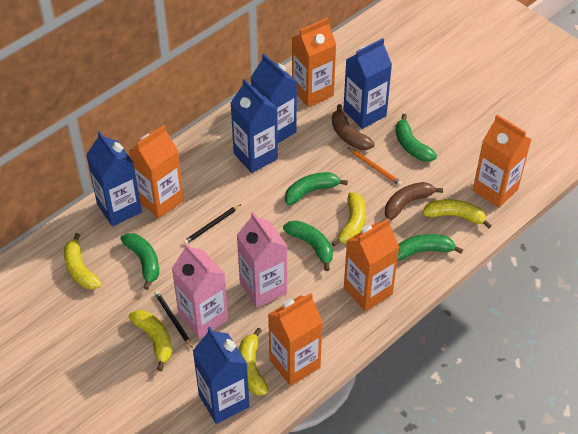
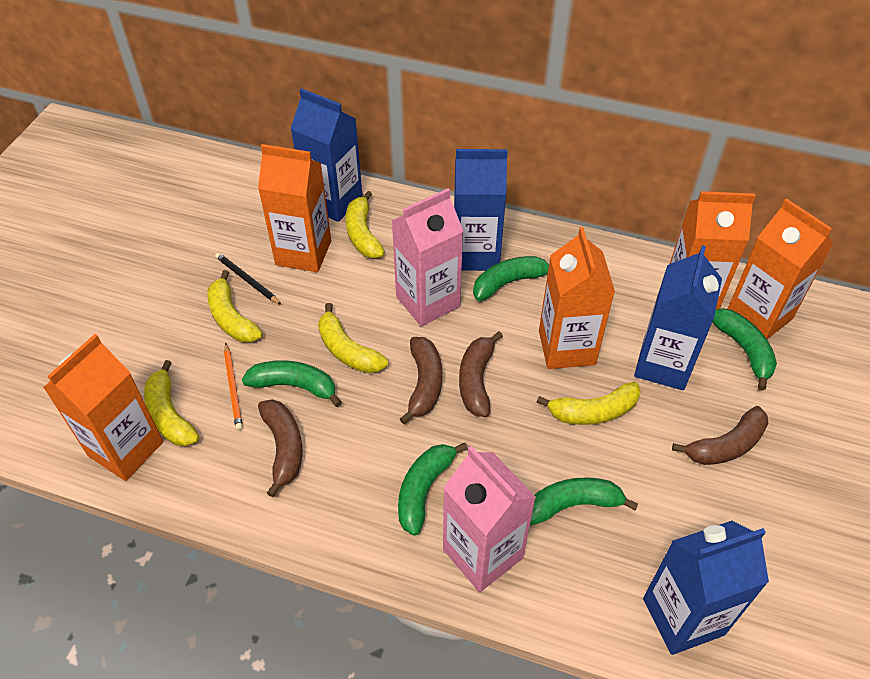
black pencil: 2 -> 1
blue carton: 5 -> 4
brown banana: 2 -> 4

